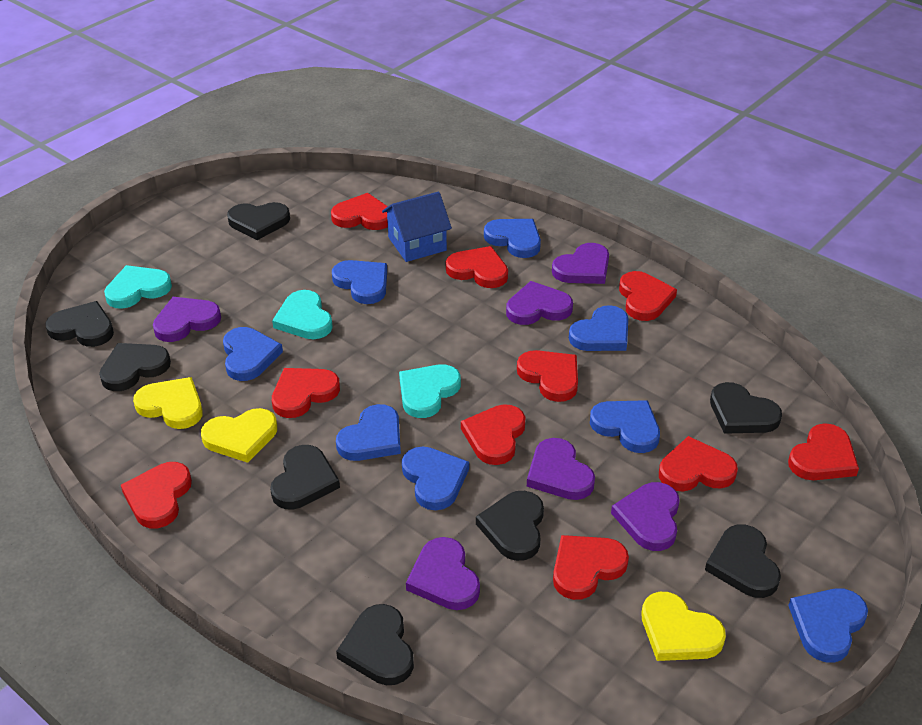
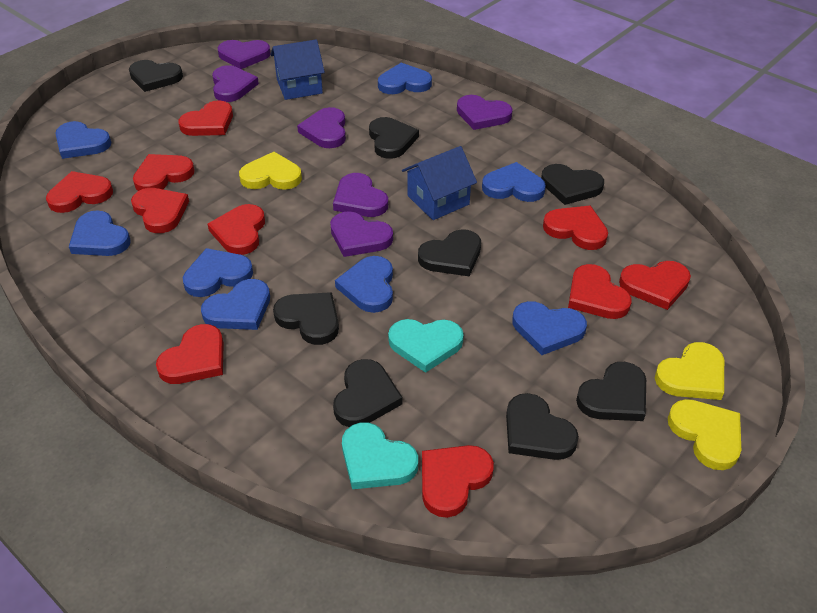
blue house: 1 -> 2
turquoise heart: 3 -> 2

